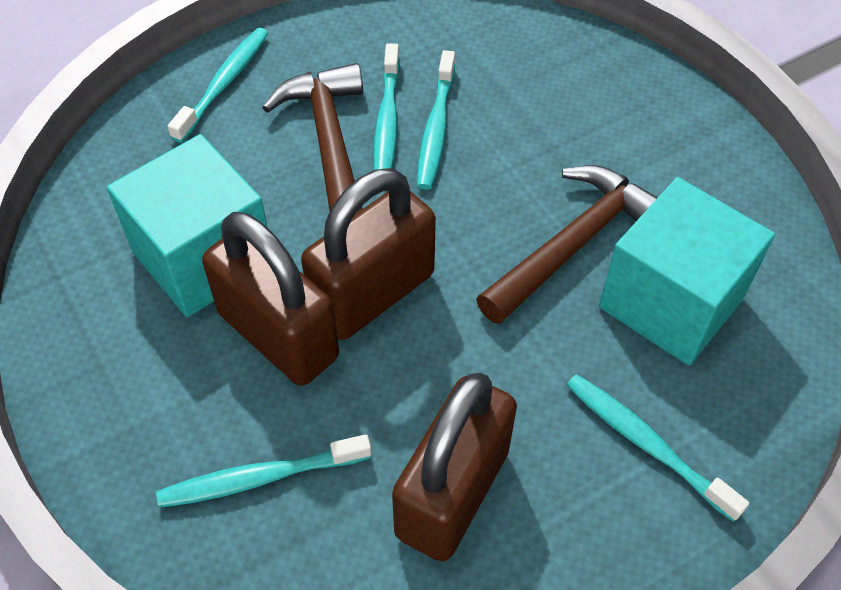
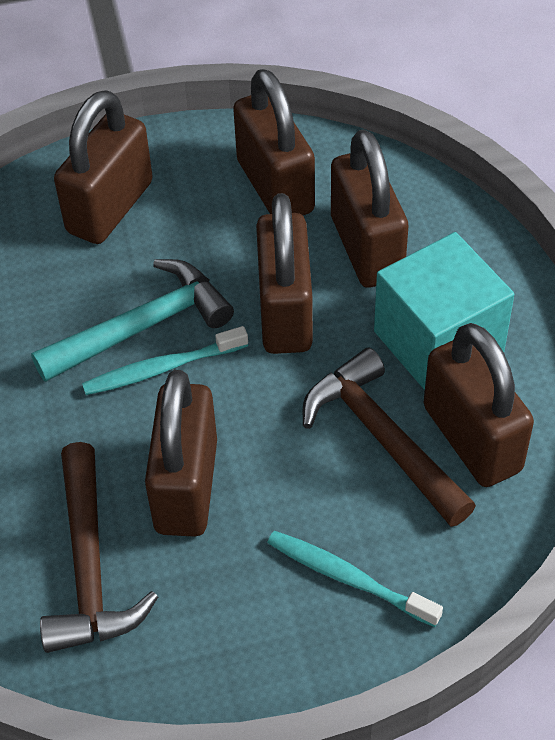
brown padlock: 3 -> 6
turquoise cube: 2 -> 1
turquoise hammer: 0 -> 1
turquoise toothbrush: 5 -> 2

